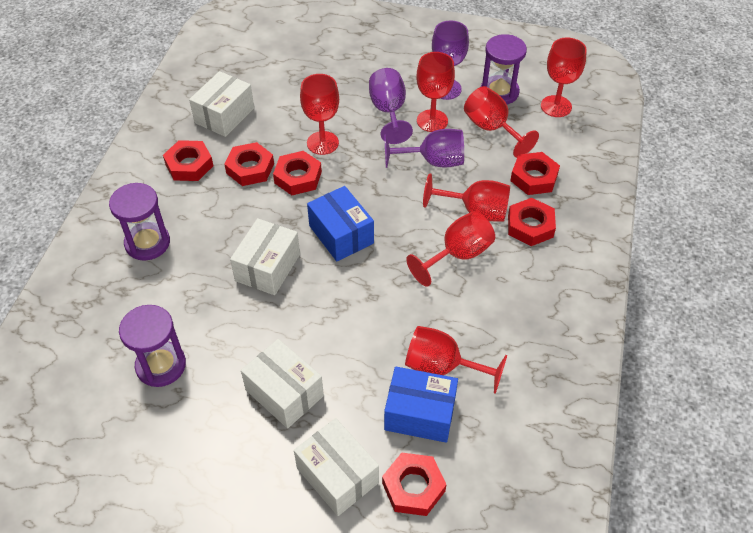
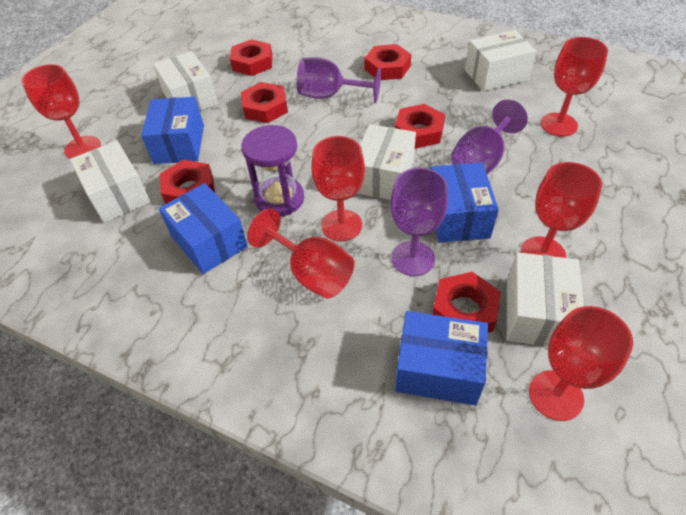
blue box: 2 -> 4
purple hourglass: 3 -> 1
red goblet: 7 -> 6
white box: 4 -> 5

